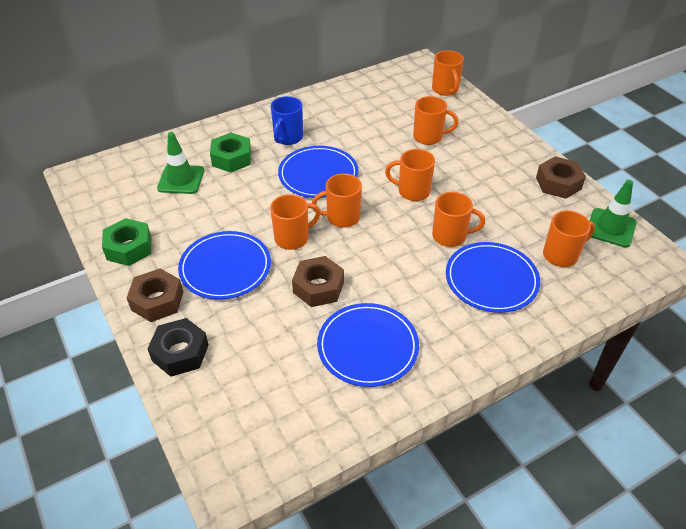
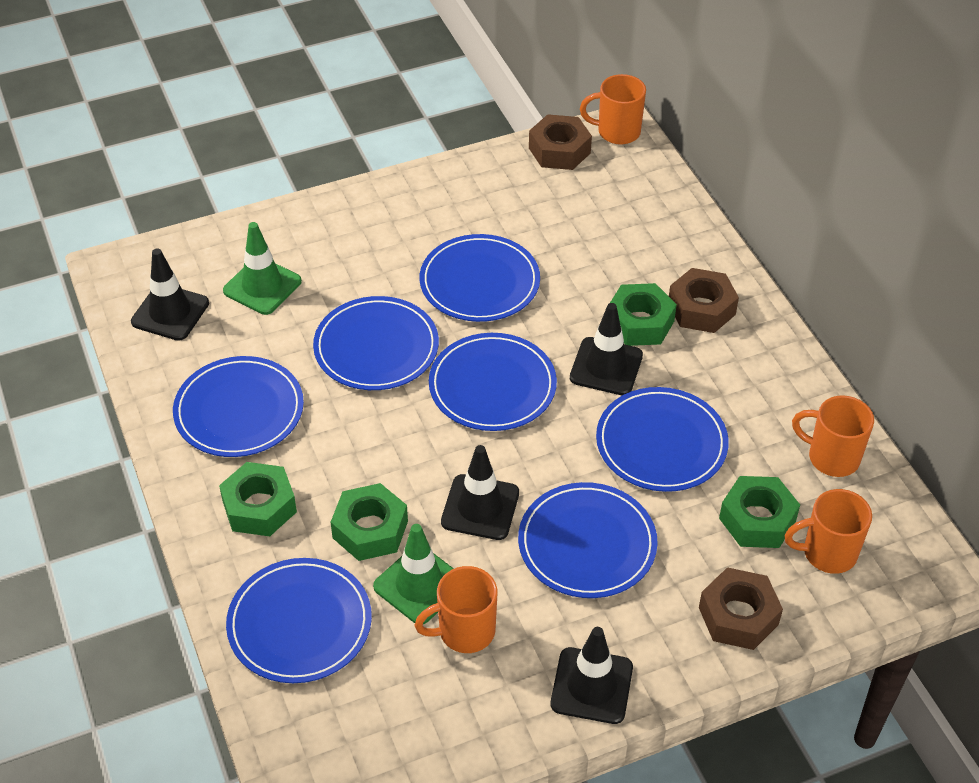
black nut: 1 -> 0
black traffic cone: 0 -> 4
blue mug: 1 -> 0
blue plate: 4 -> 7
green nut: 2 -> 4
orange mug: 7 -> 4

